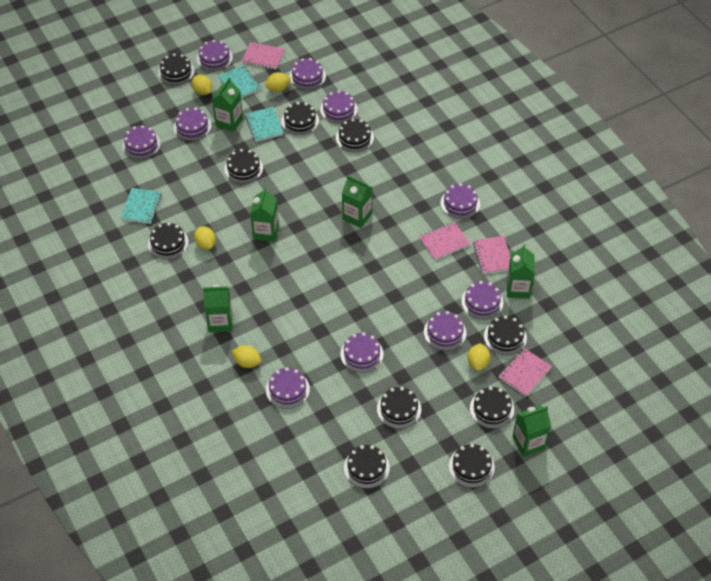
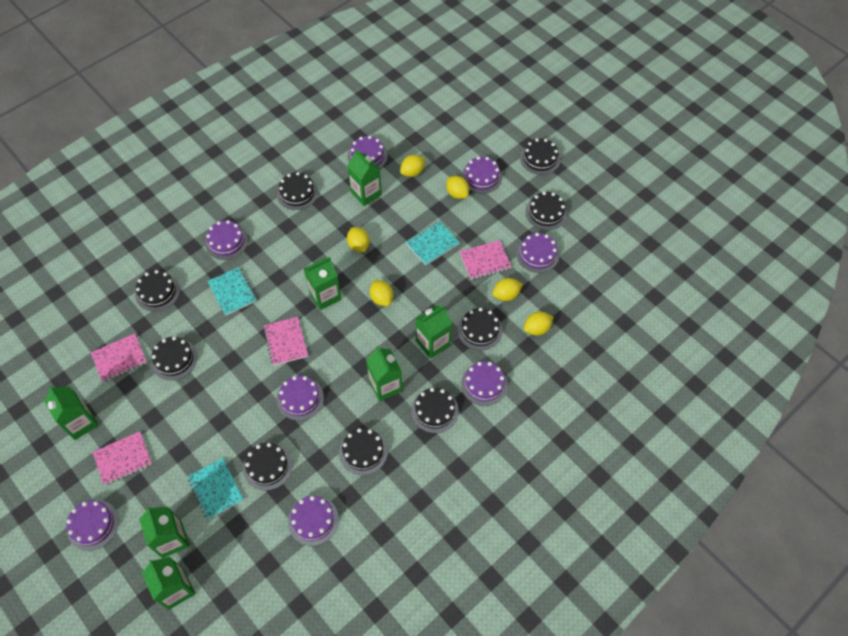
black cake: 10 -> 9
green carton: 6 -> 7
purple cake: 10 -> 8
yellow lemon: 5 -> 6

